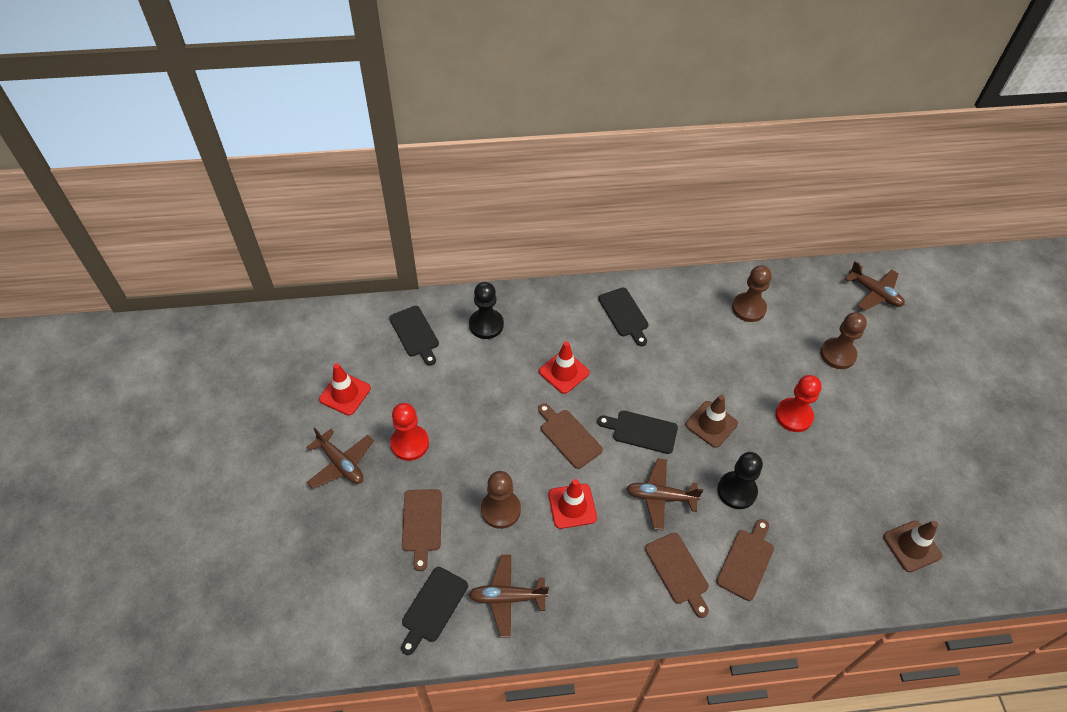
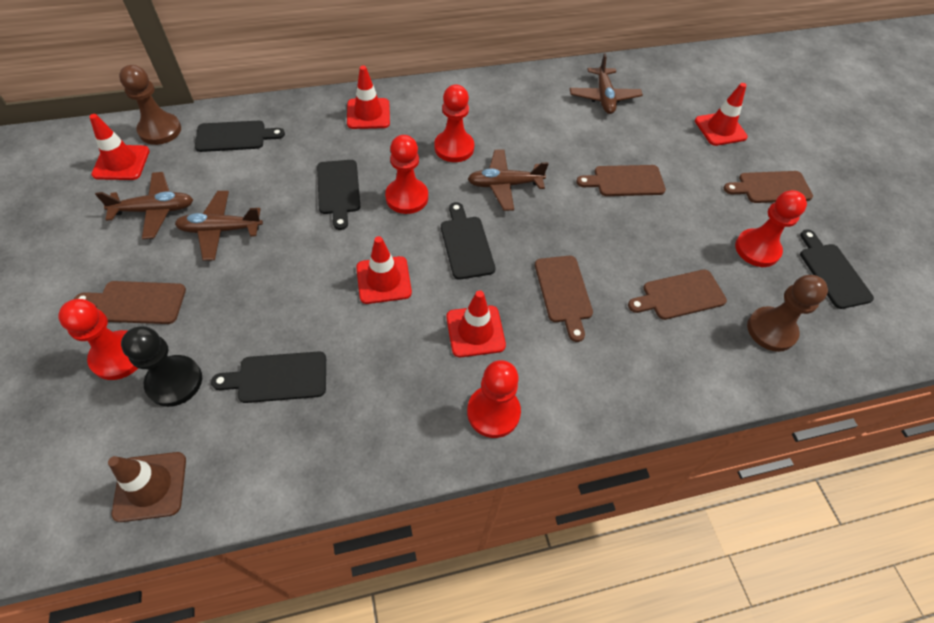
black cutting board: 4 -> 5
black pawn: 2 -> 1
brown cutting board: 4 -> 5
brown pawn: 3 -> 2
brown traffic cone: 2 -> 1
red pawn: 2 -> 5
red traffic cone: 3 -> 5

